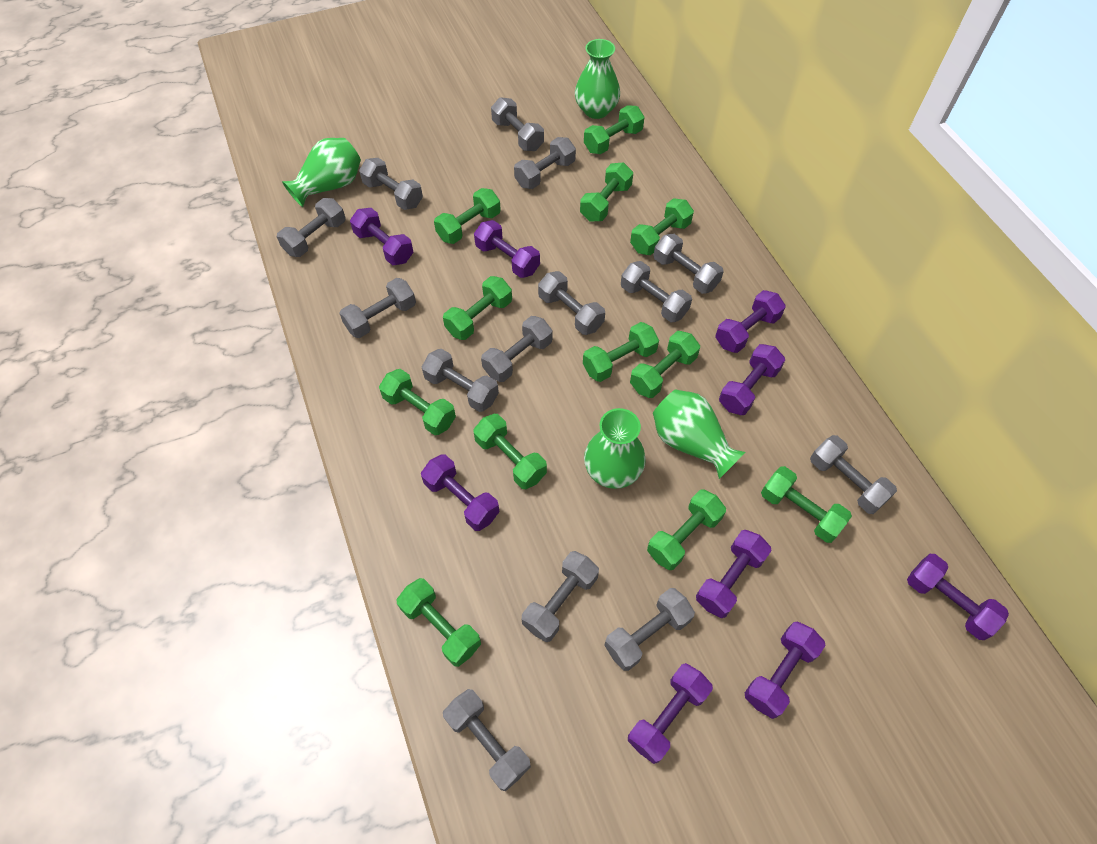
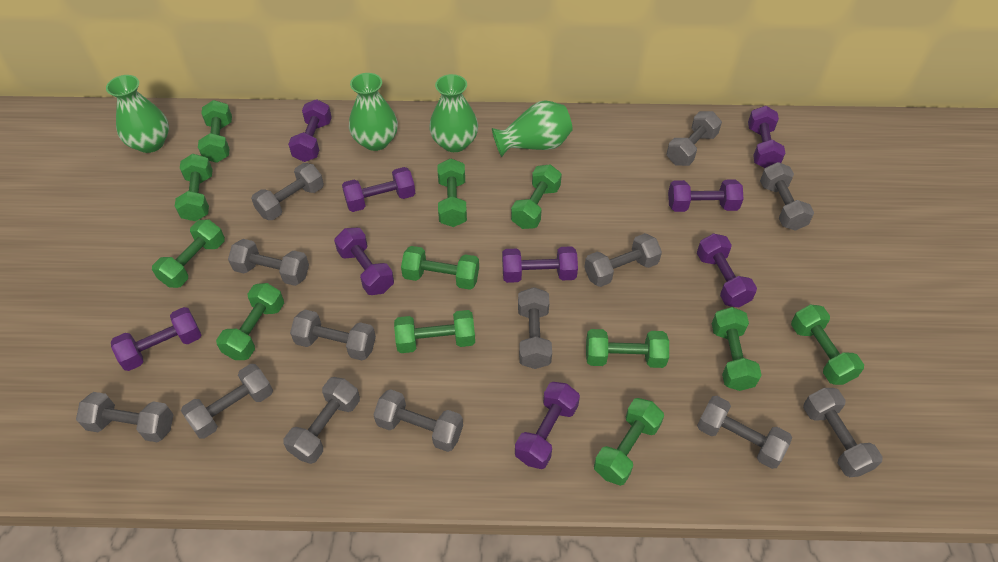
grey dumbbell: 14 -> 13

